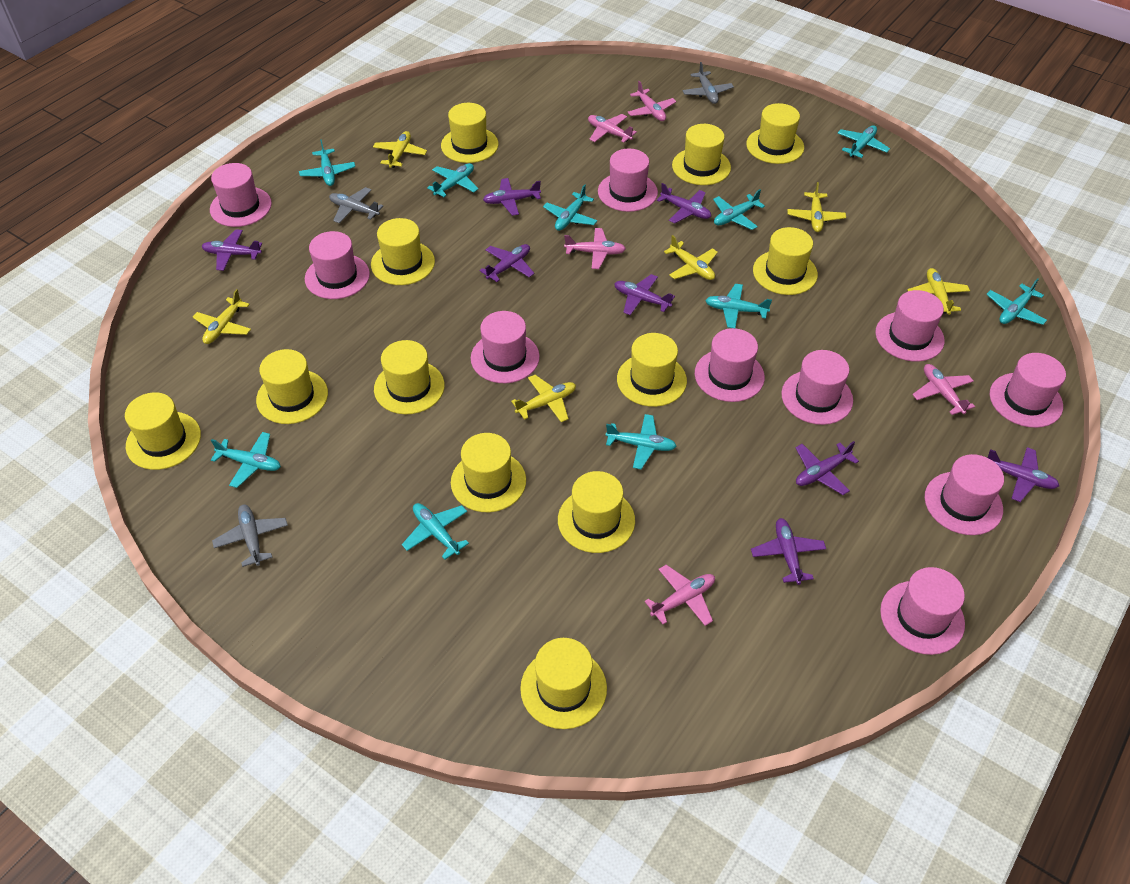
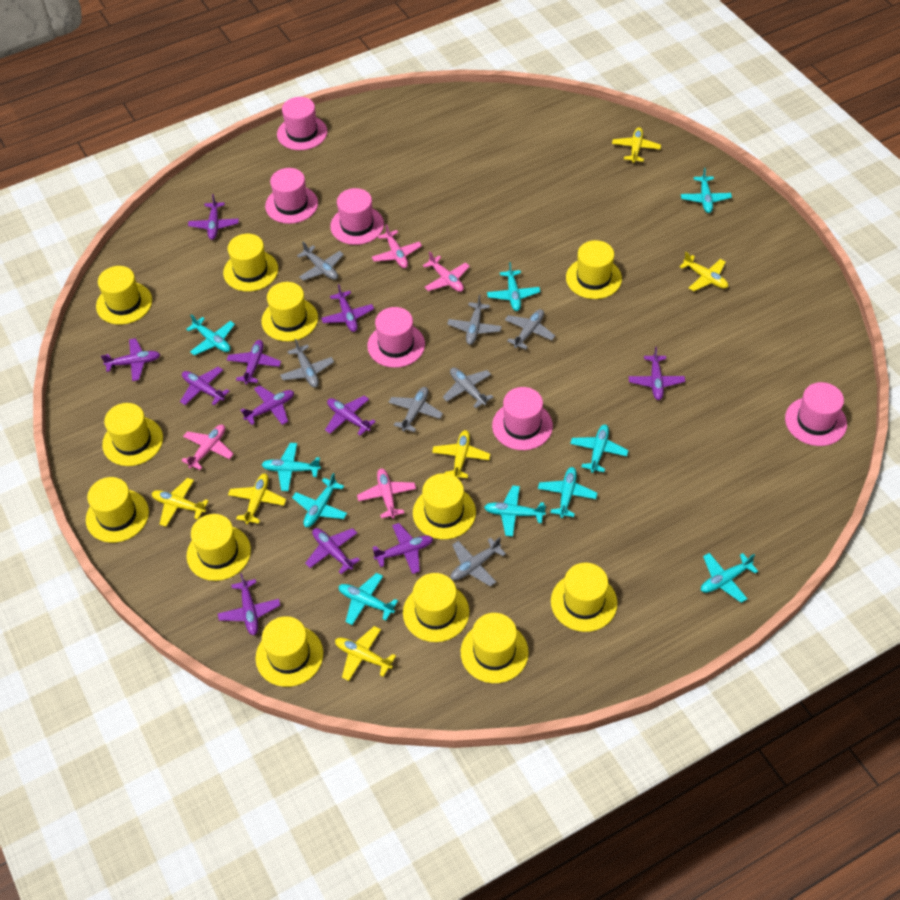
grey plane: 3 -> 7
pink hat: 10 -> 6
pink plane: 5 -> 4
purple plane: 8 -> 11

